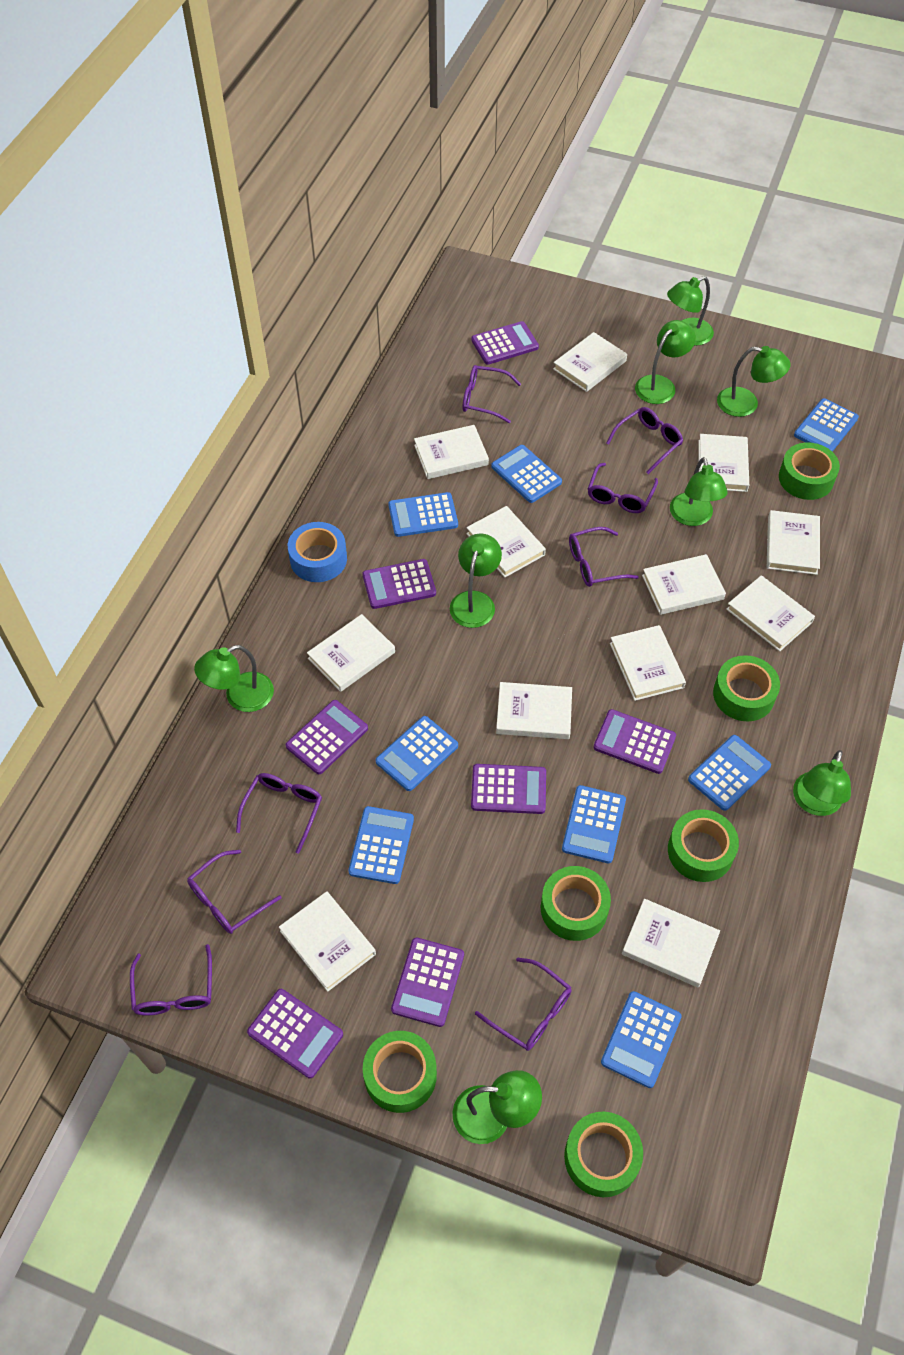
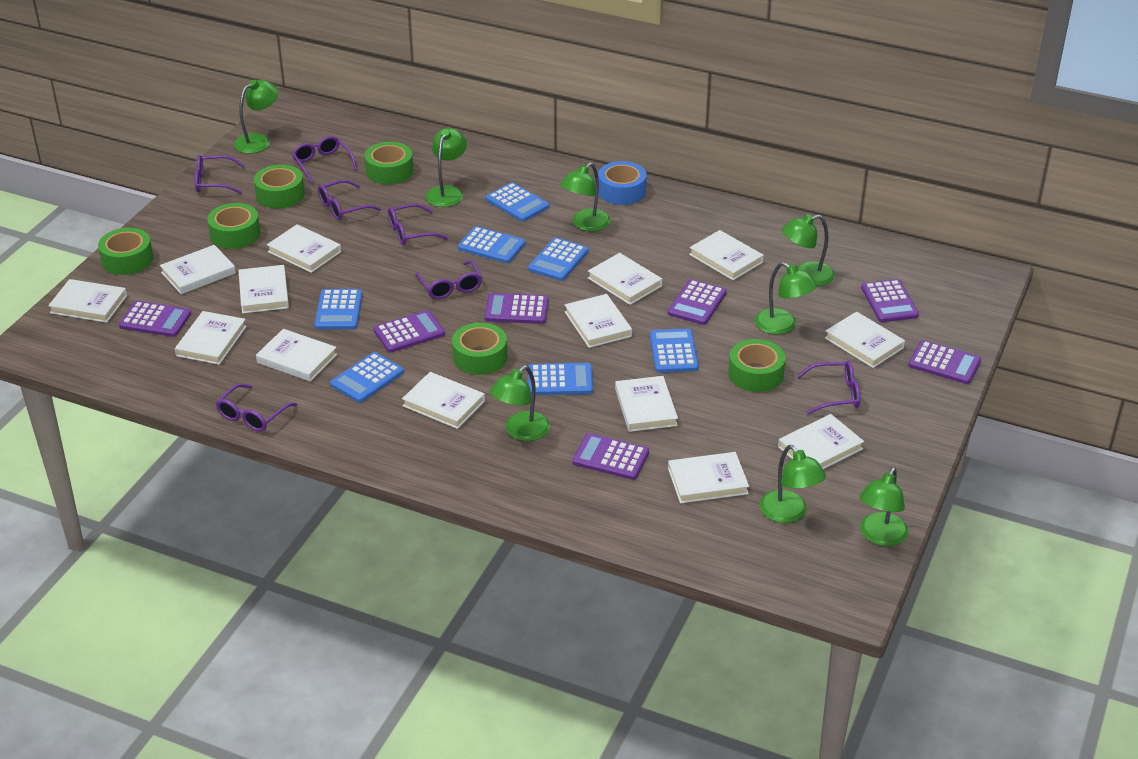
blue calculator: 8 -> 7
purple glasses: 8 -> 7
white book: 12 -> 14

